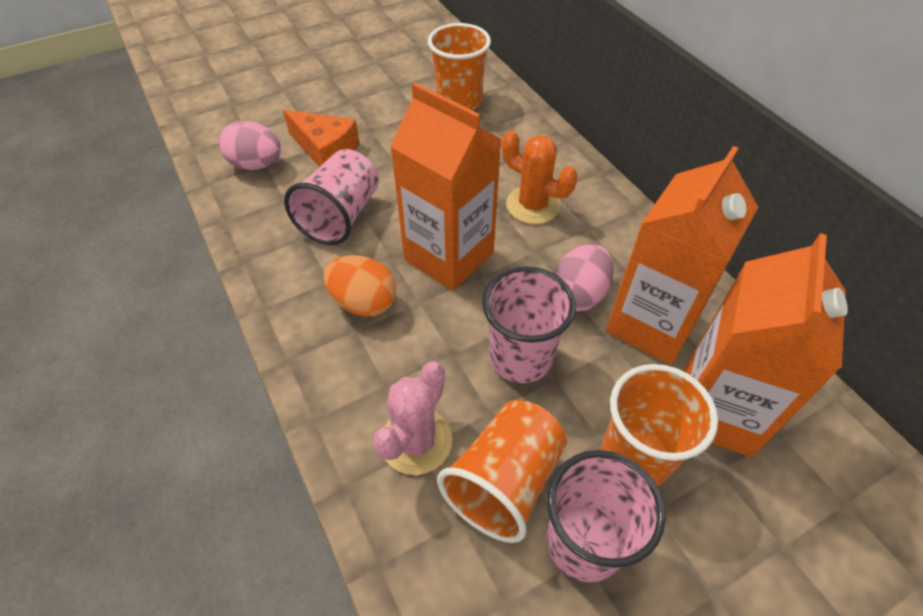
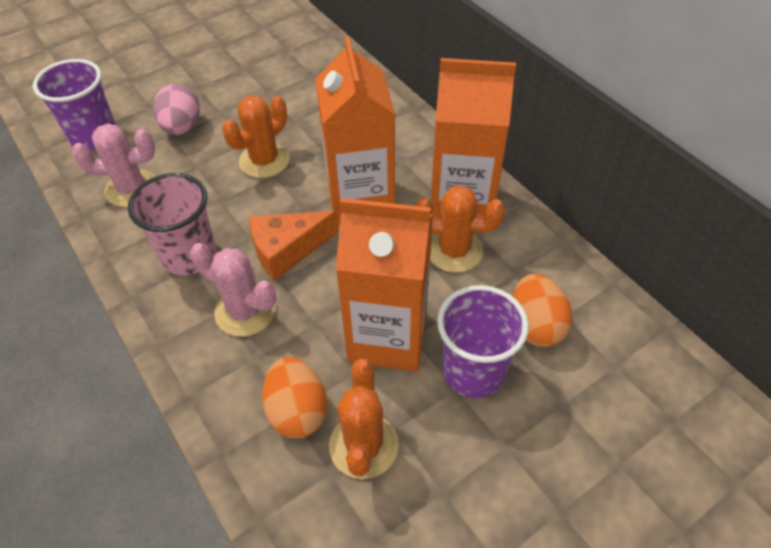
orange cactus: 1 -> 3
orange cup: 3 -> 0
orange egg: 1 -> 2
pink cactus: 1 -> 2
pink cup: 3 -> 1
pink egg: 2 -> 1
purple cup: 0 -> 2

